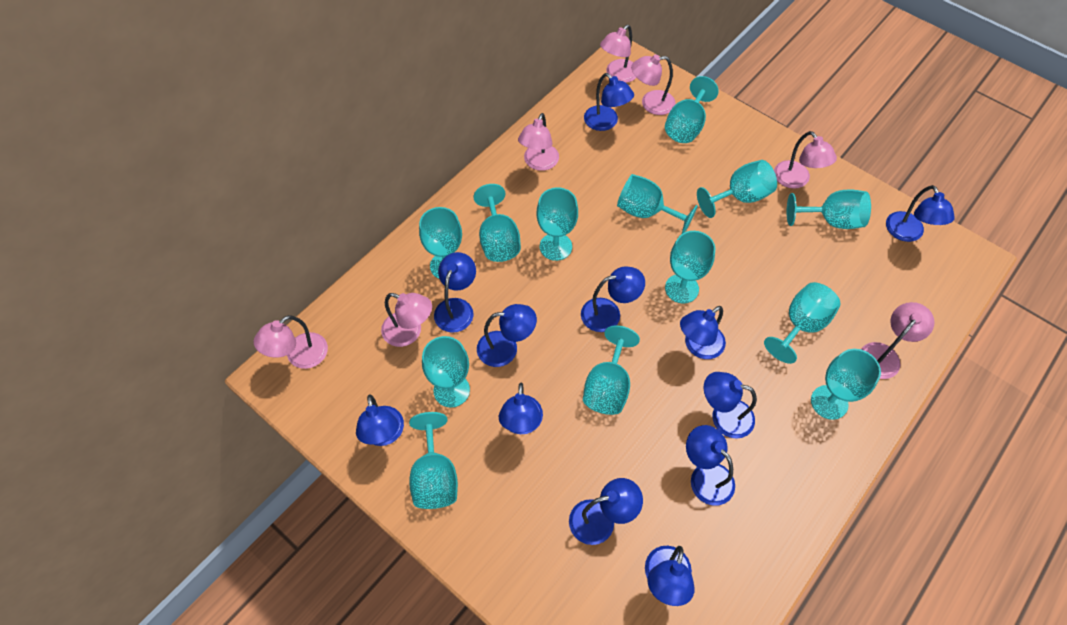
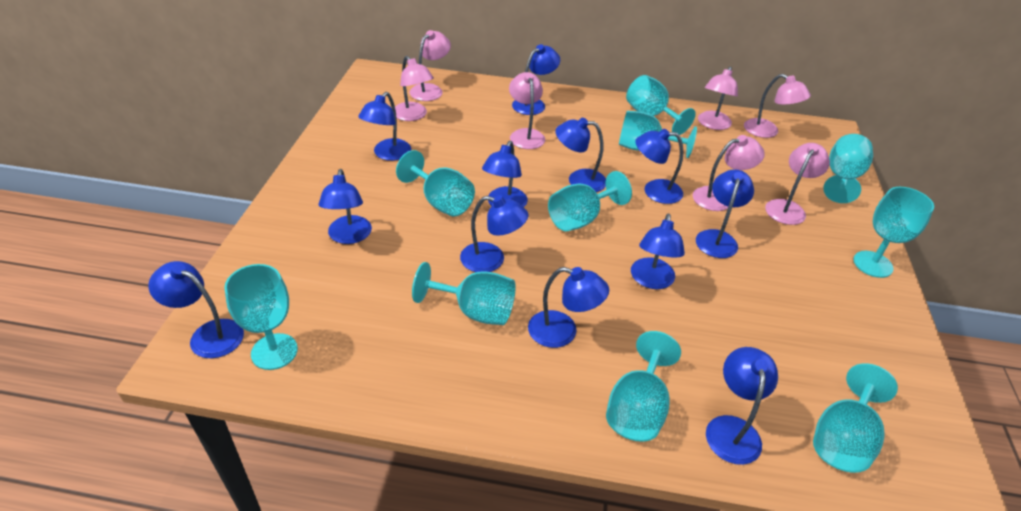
turquoise goblet: 13 -> 10

